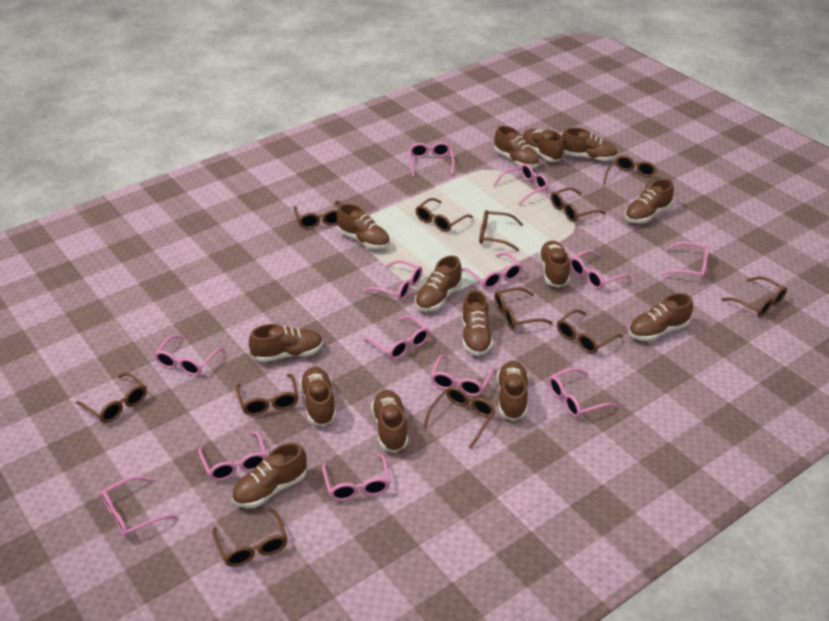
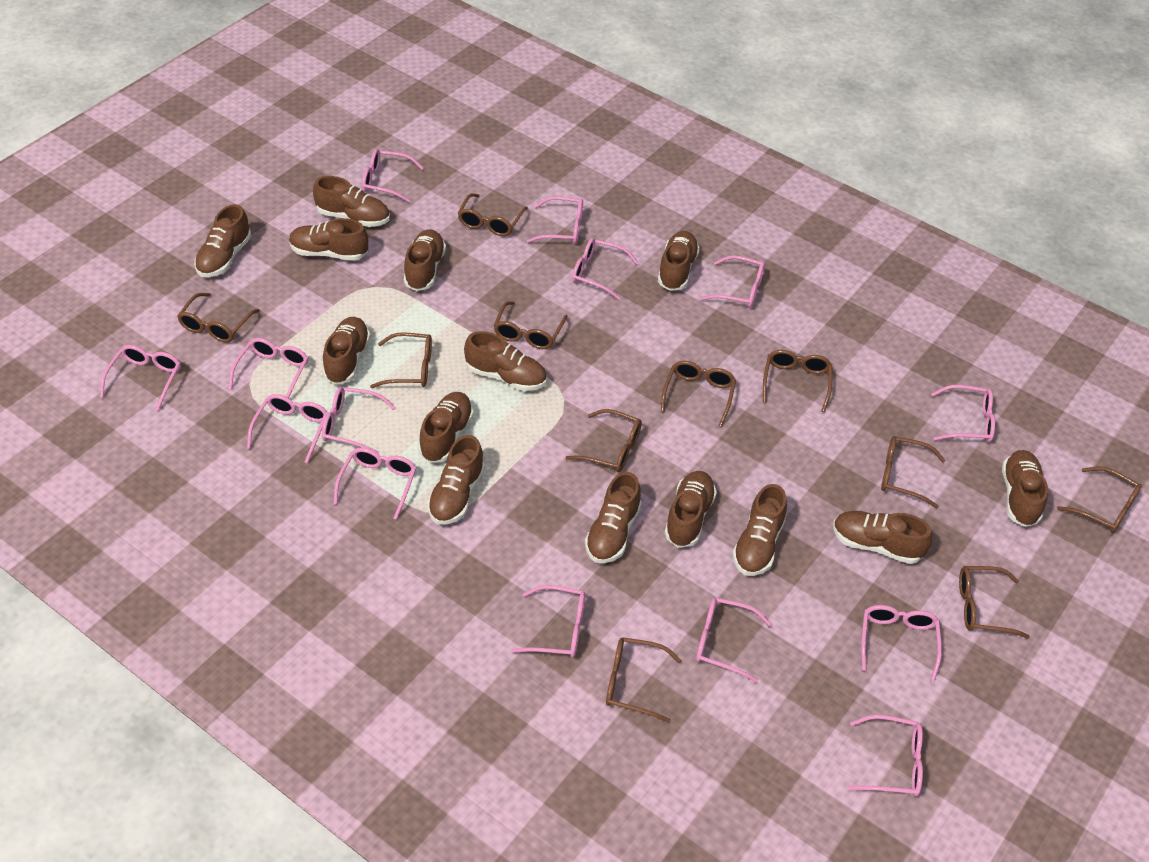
brown glasses: 12 -> 11
pink glasses: 13 -> 14

